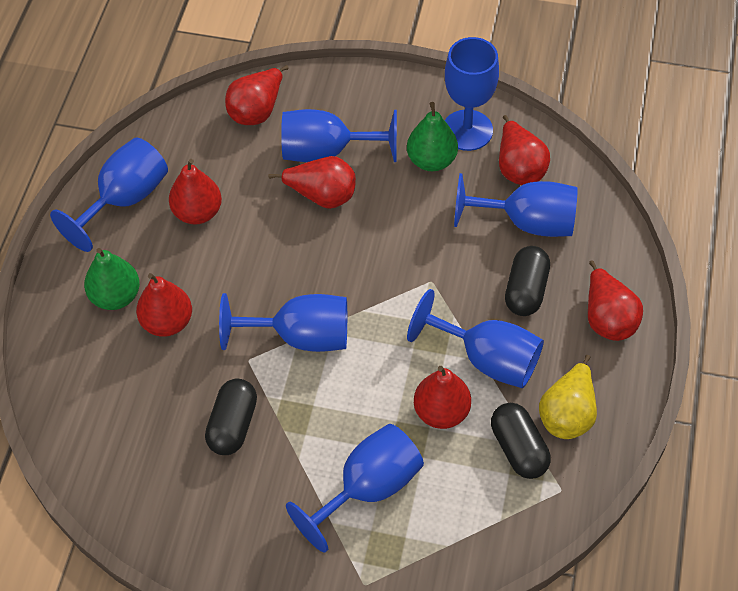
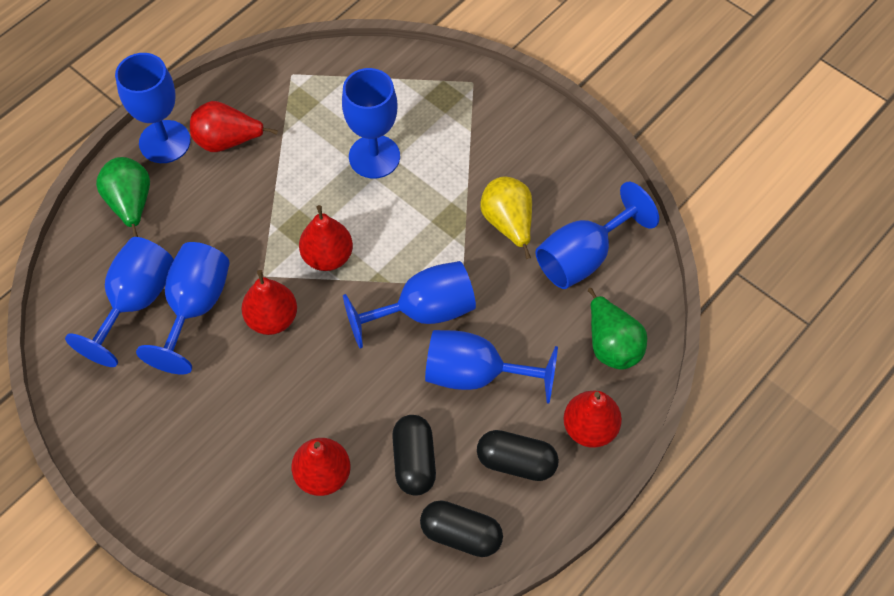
red pear: 7 -> 5

